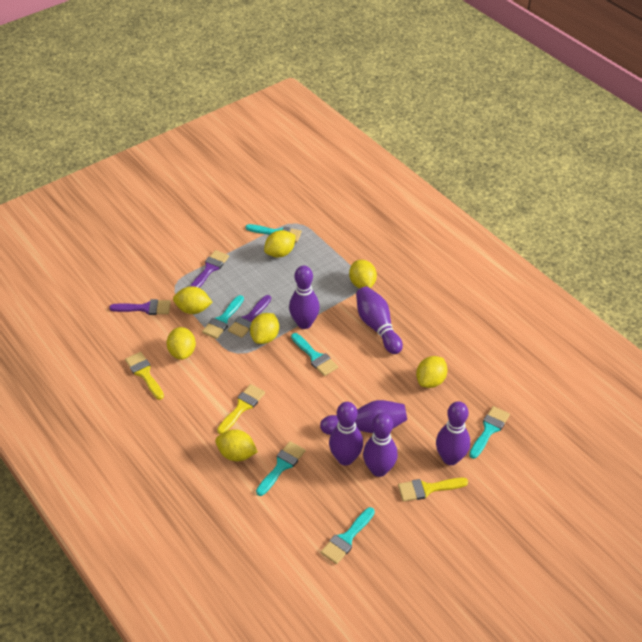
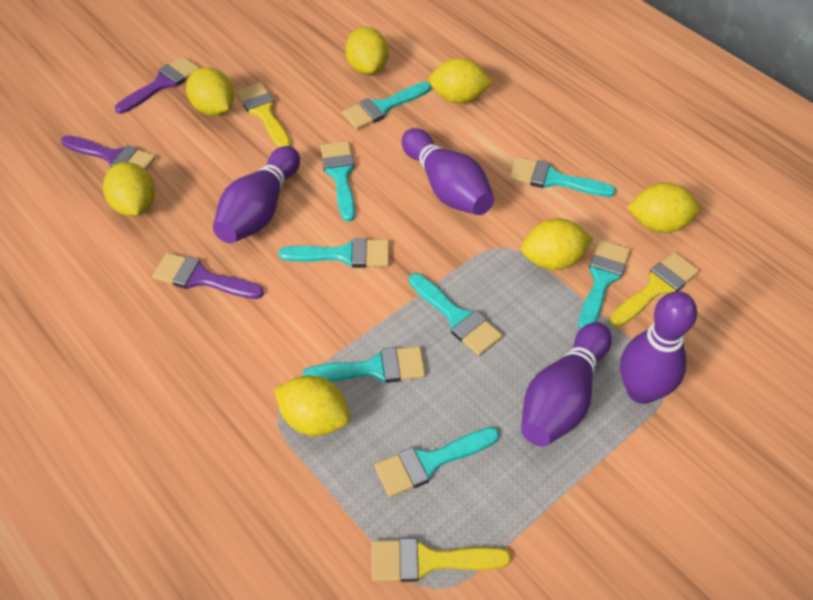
purple bowling pin: 6 -> 4
turquoise brush: 6 -> 8

